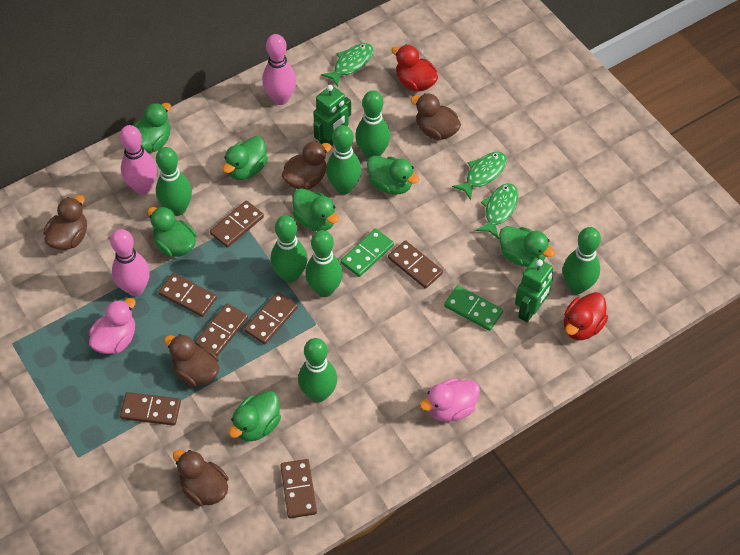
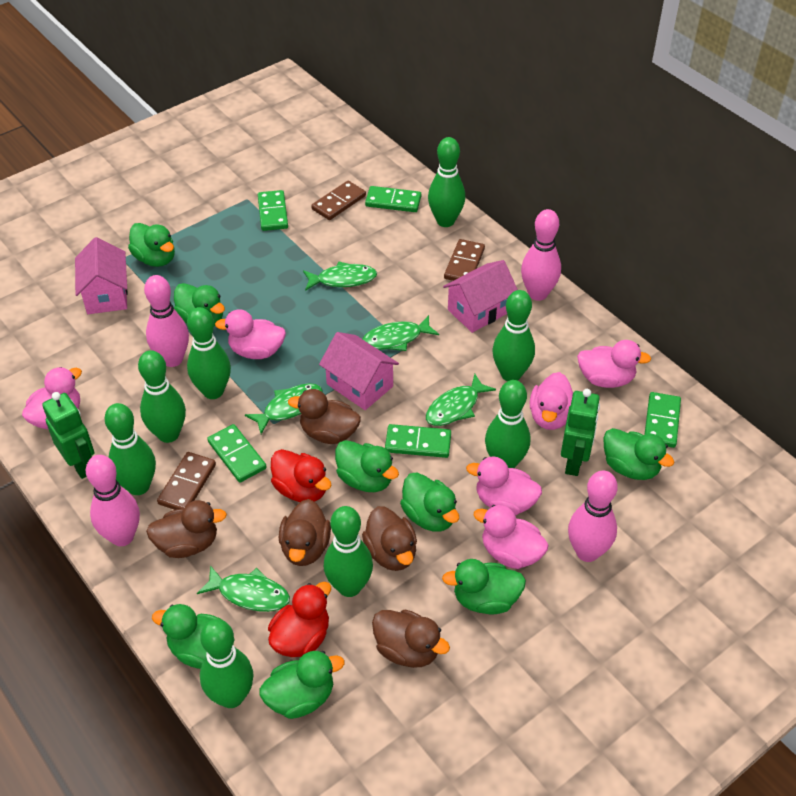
brown domino: 7 -> 3
green bowling pin: 7 -> 8
green domino: 2 -> 5
green duck: 7 -> 8
green fish: 3 -> 5
pink bowling pin: 3 -> 4
pink duck: 2 -> 6
pink house: 0 -> 3

